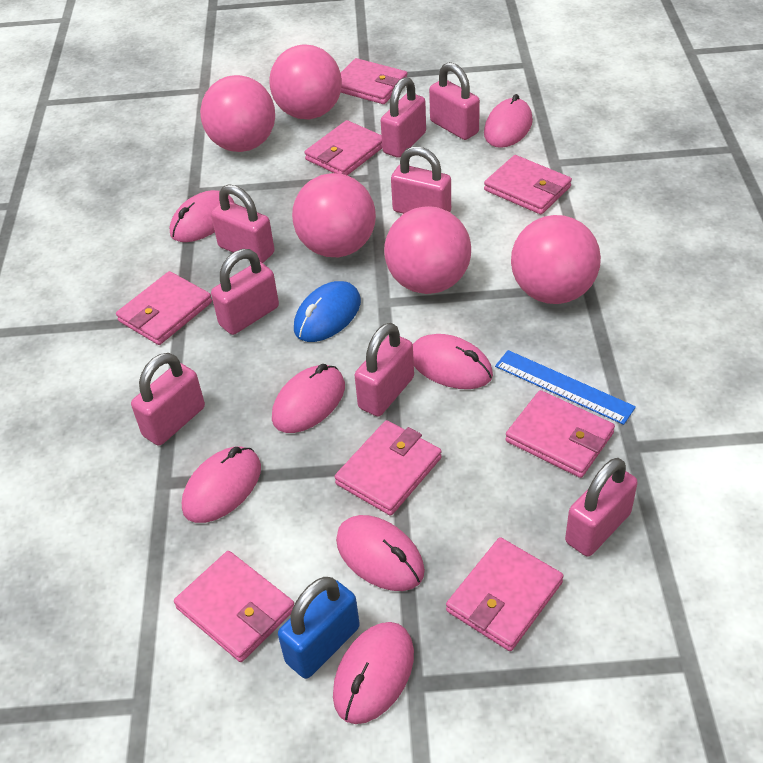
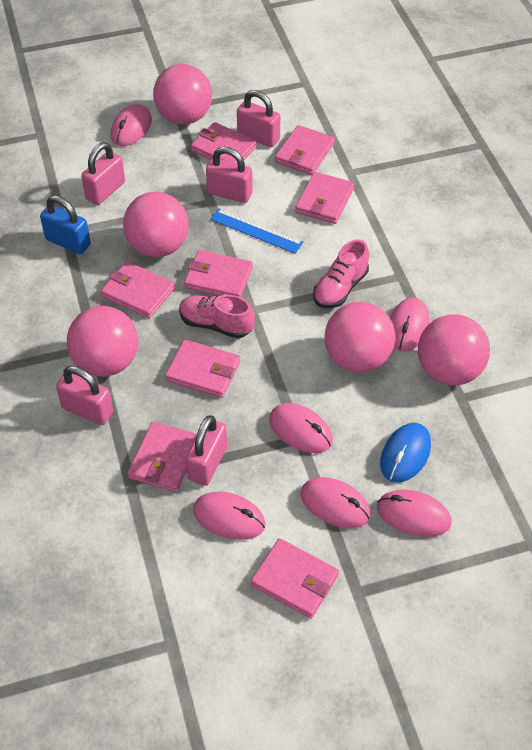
pink mouse: 7 -> 6
pink padlock: 8 -> 5
pink shoe: 0 -> 2

